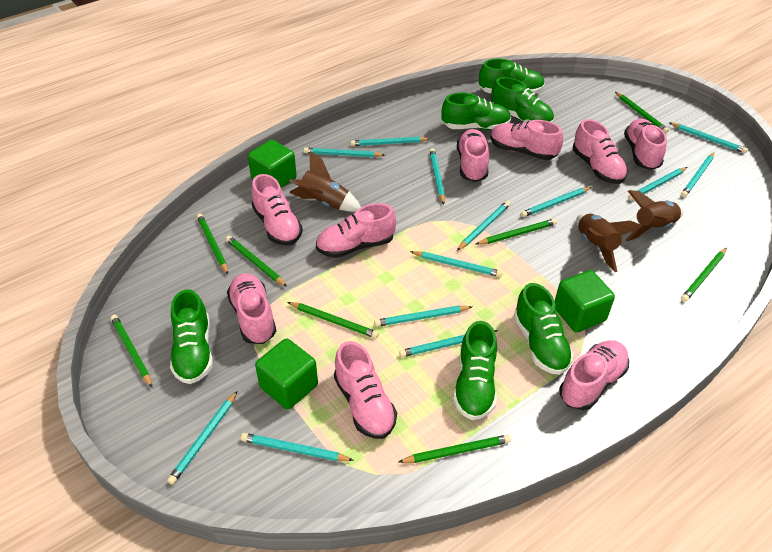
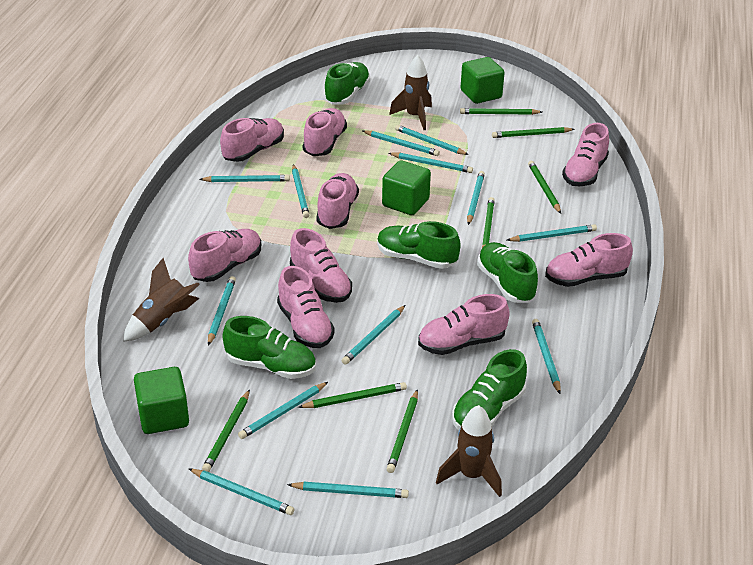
green pencil: 8 -> 7
green shoe: 6 -> 5

